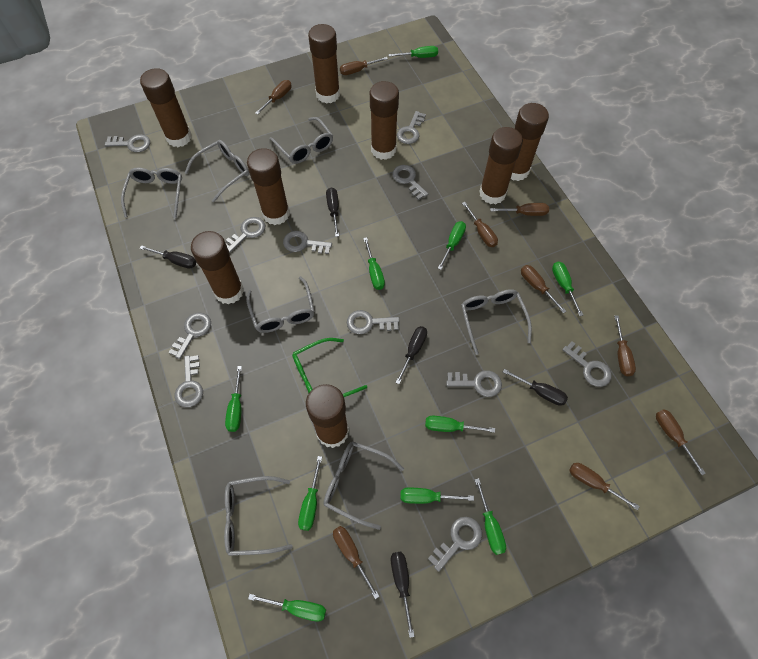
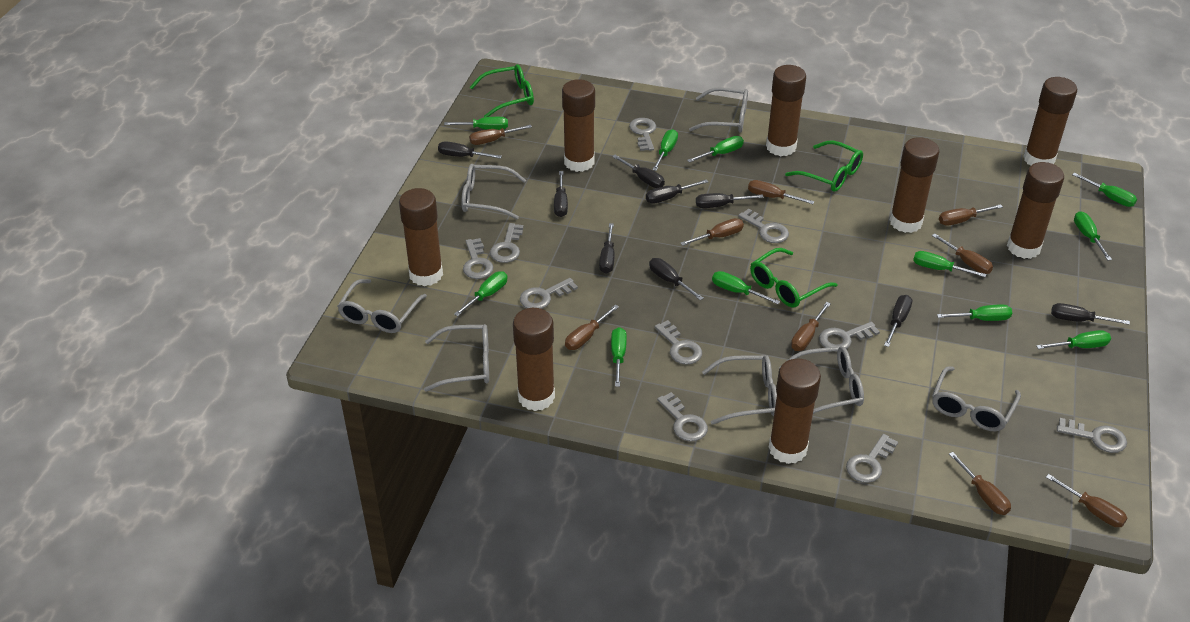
black screwdriver: 5 -> 9
green glasses: 1 -> 3
green screwdriver: 10 -> 11
grey key: 11 -> 10

